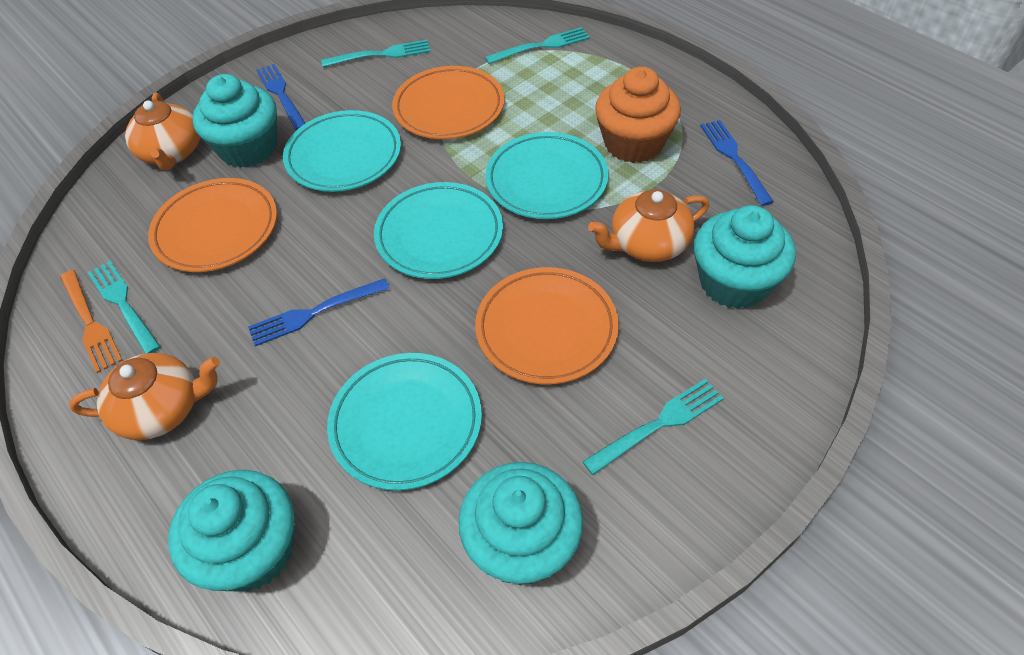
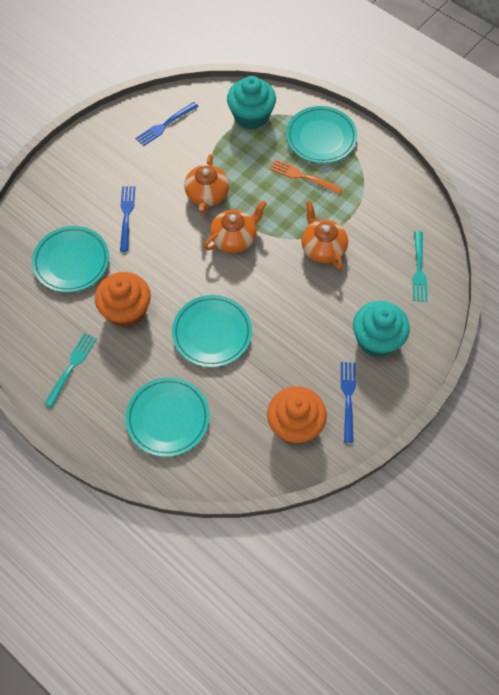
orange cupcake: 1 -> 2
orange plate: 3 -> 0
turquoise cupcake: 4 -> 2
turquoise fork: 4 -> 2

